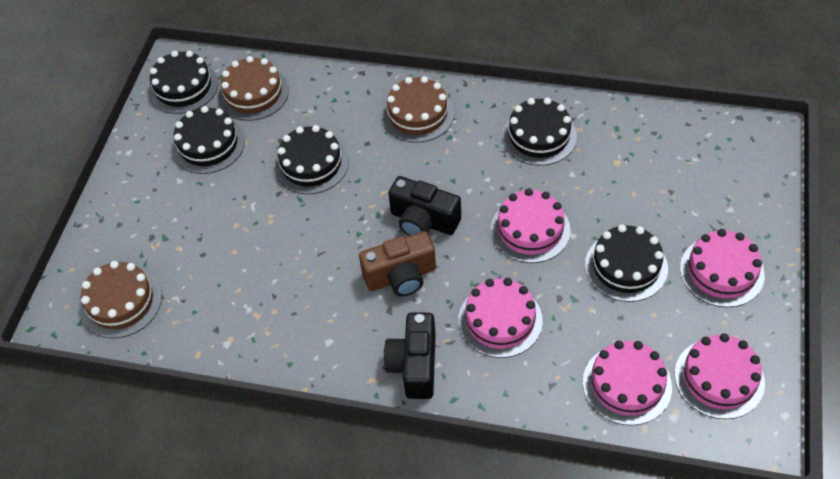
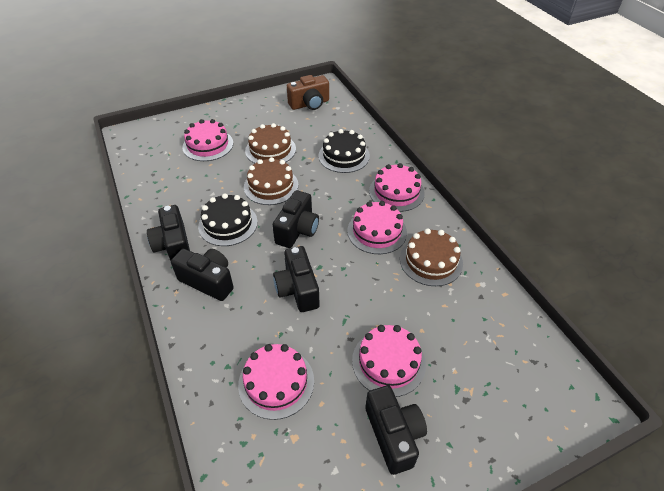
black cake: 5 -> 2
black camera: 2 -> 5

